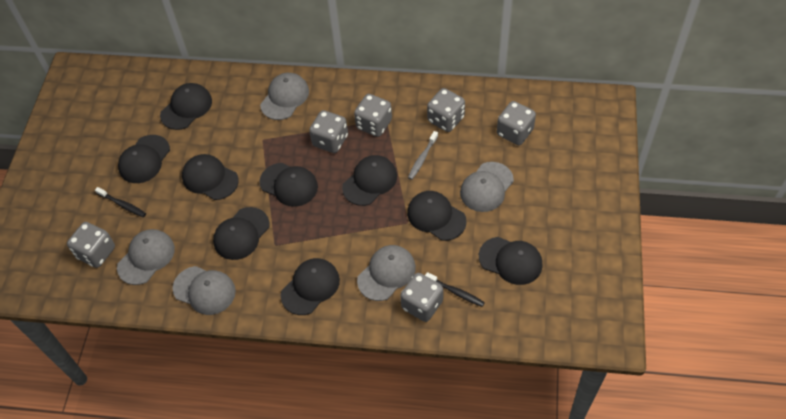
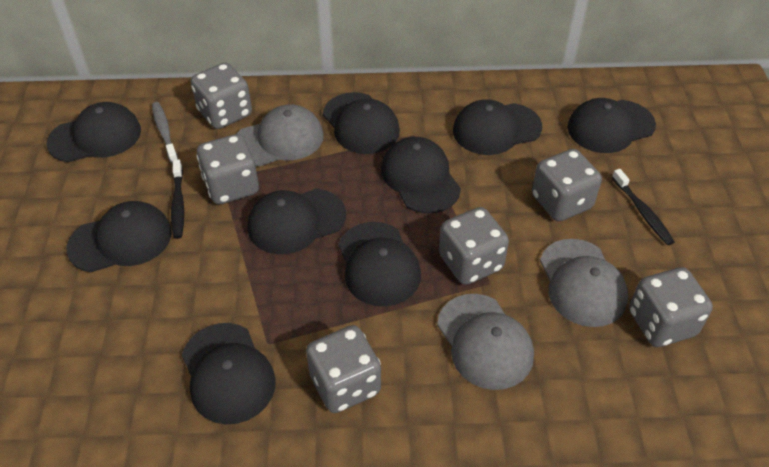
grey cap: 5 -> 3

